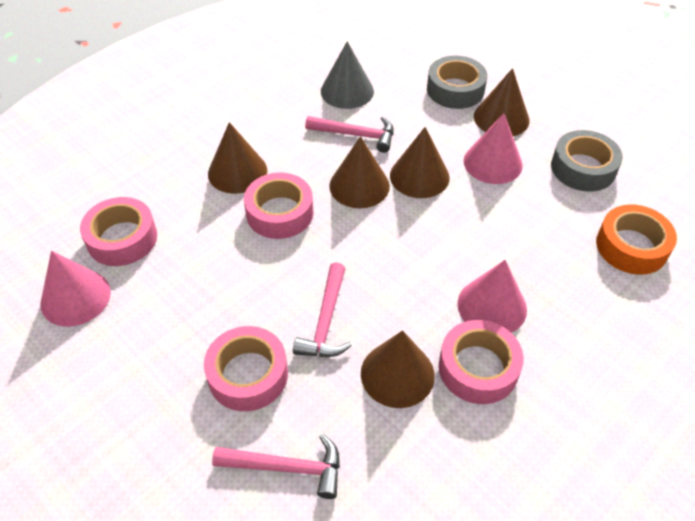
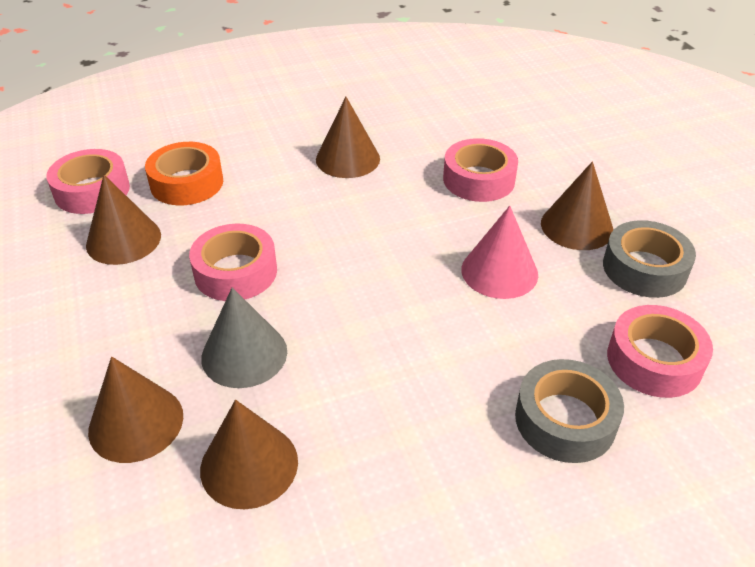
pink cone: 3 -> 1
pink hammer: 3 -> 0

